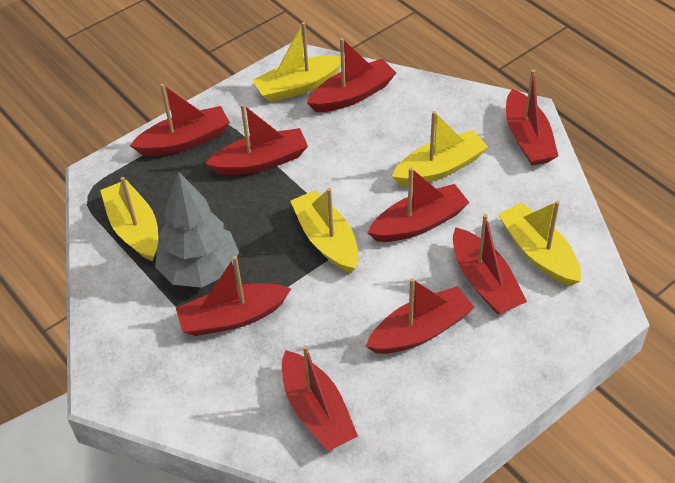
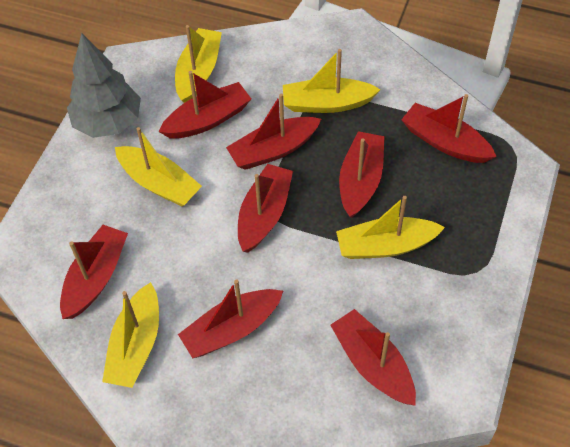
red boat: 9 -> 8

